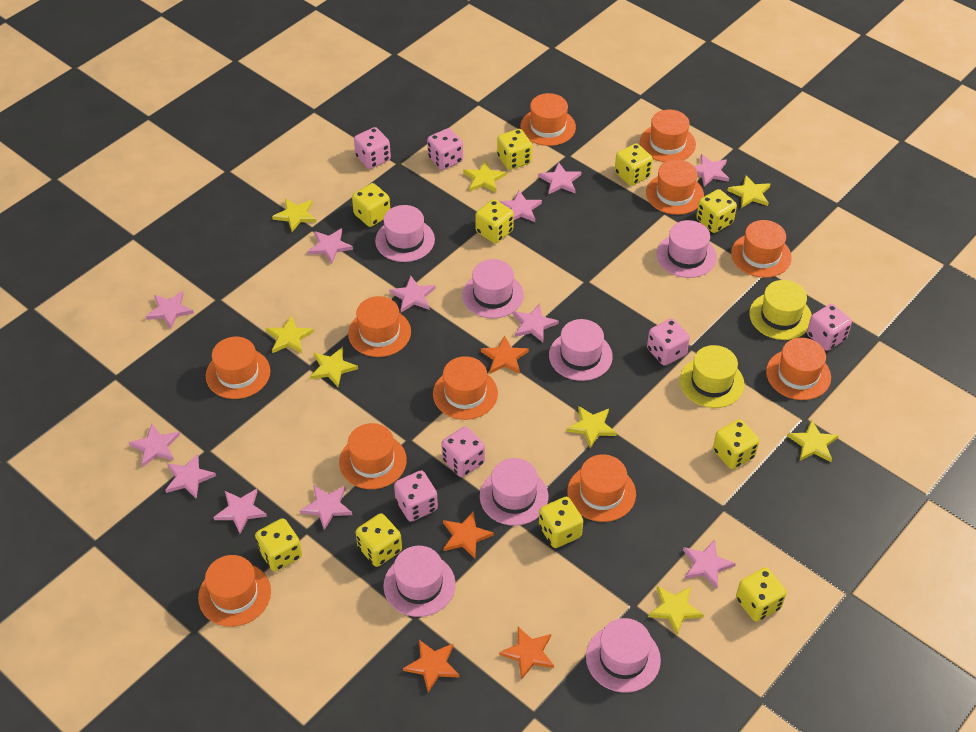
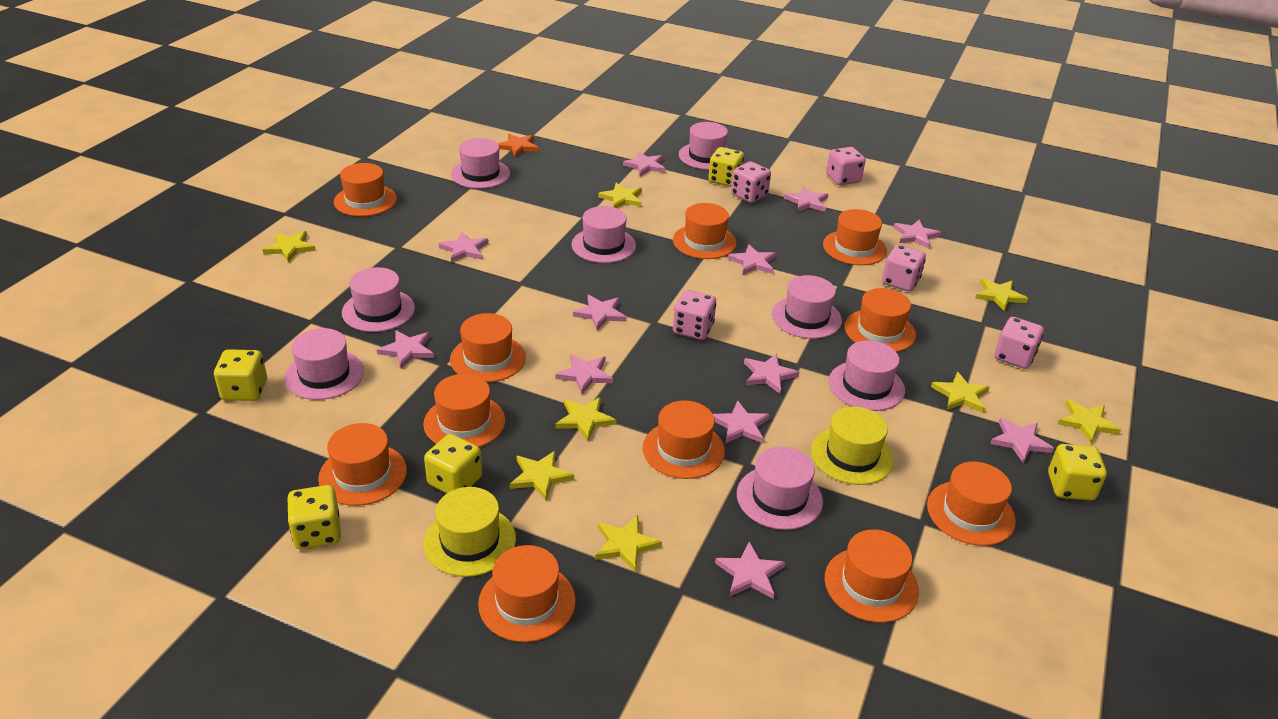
orange star: 4 -> 1
pink dice: 6 -> 5
pink hat: 7 -> 8
yellow dice: 10 -> 5

